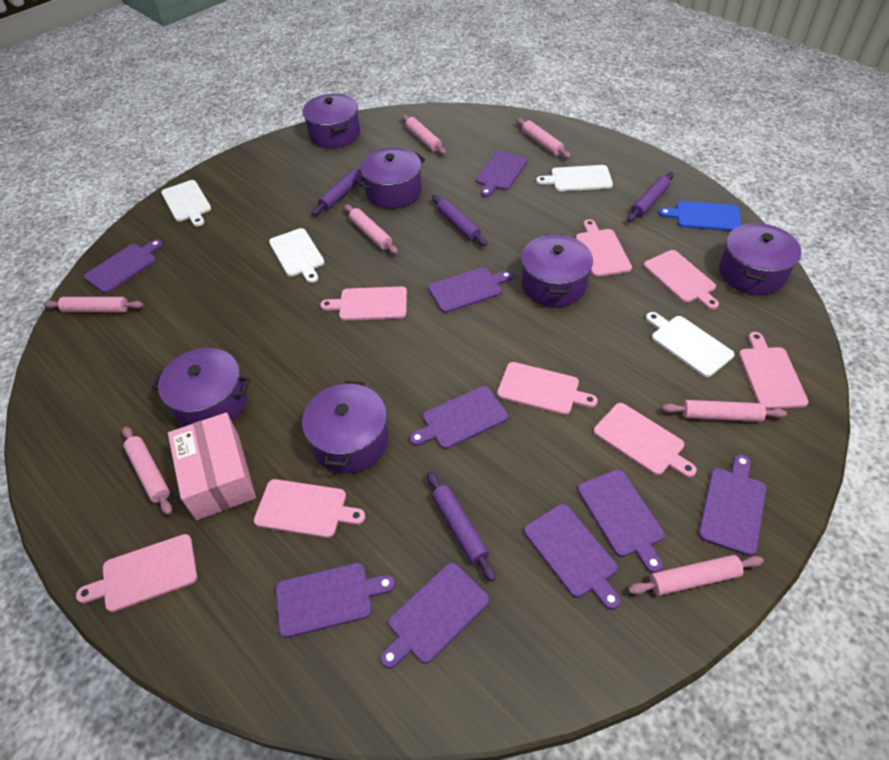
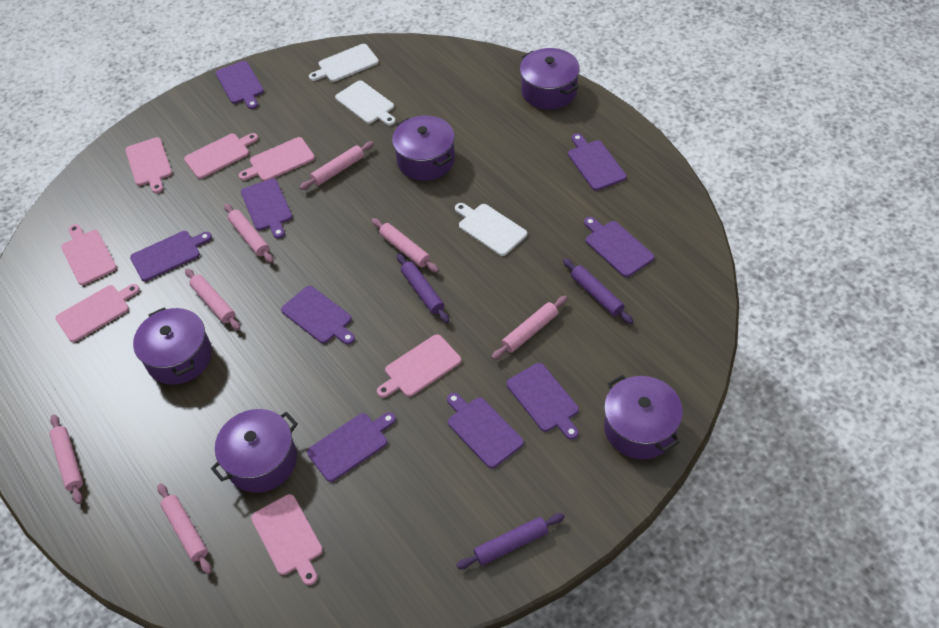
blue cutting board: 1 -> 0
pink box: 1 -> 0
pink cutting board: 8 -> 7
purple pot: 6 -> 5
purple rolling pin: 4 -> 3
white cutting board: 4 -> 3

